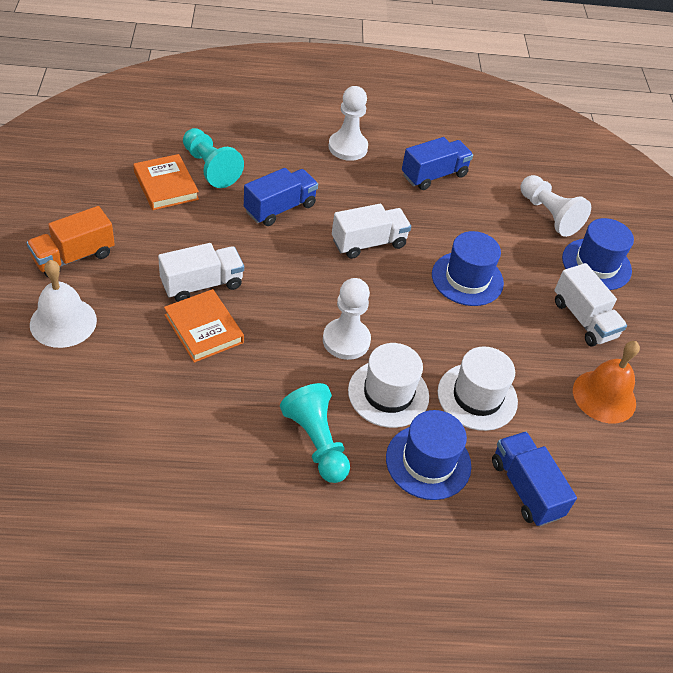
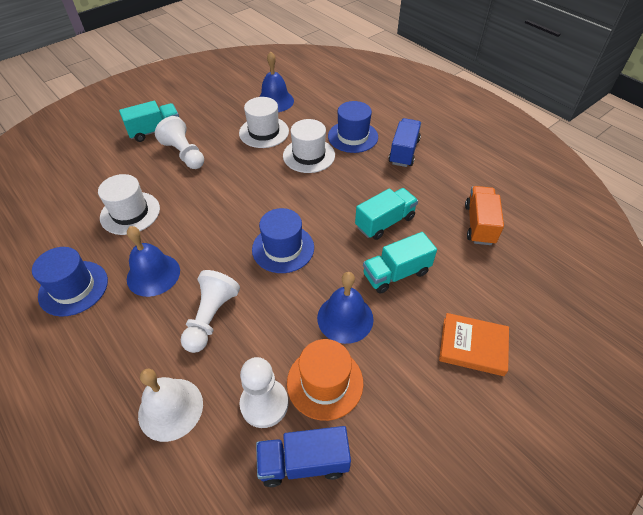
blue bell: 0 -> 3
blue truck: 3 -> 2
orange bell: 1 -> 0
orange book: 2 -> 1
orange hat: 0 -> 1
turquoise pawn: 2 -> 0
turquoise truck: 0 -> 3
white hat: 2 -> 3
white truck: 3 -> 0

